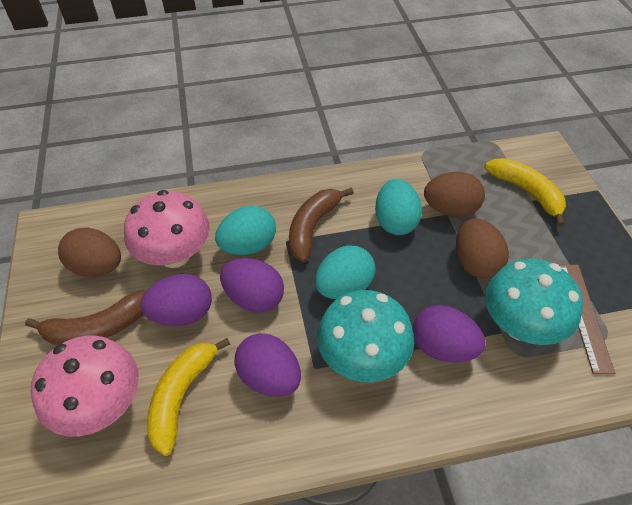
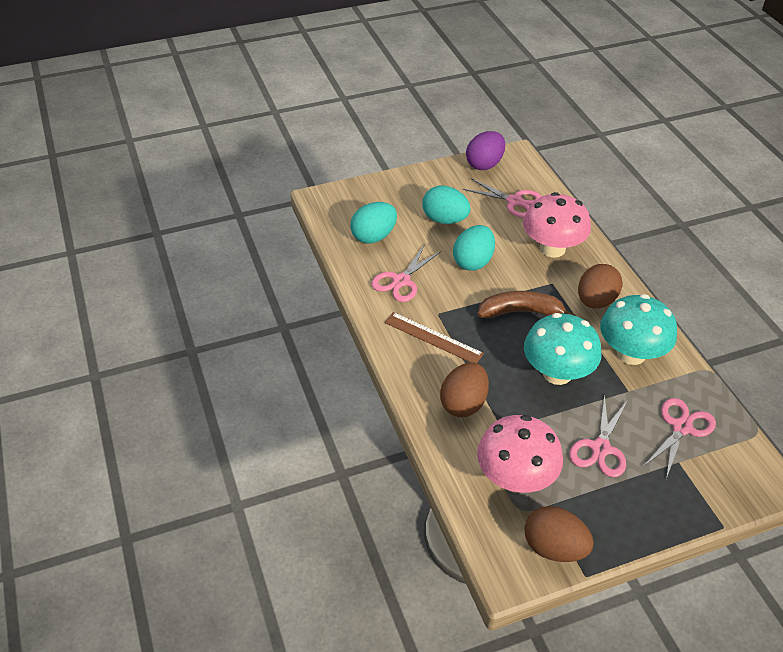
brown banana: 2 -> 1
pink scissors: 0 -> 4
purple egg: 4 -> 1
yellow banana: 2 -> 0

